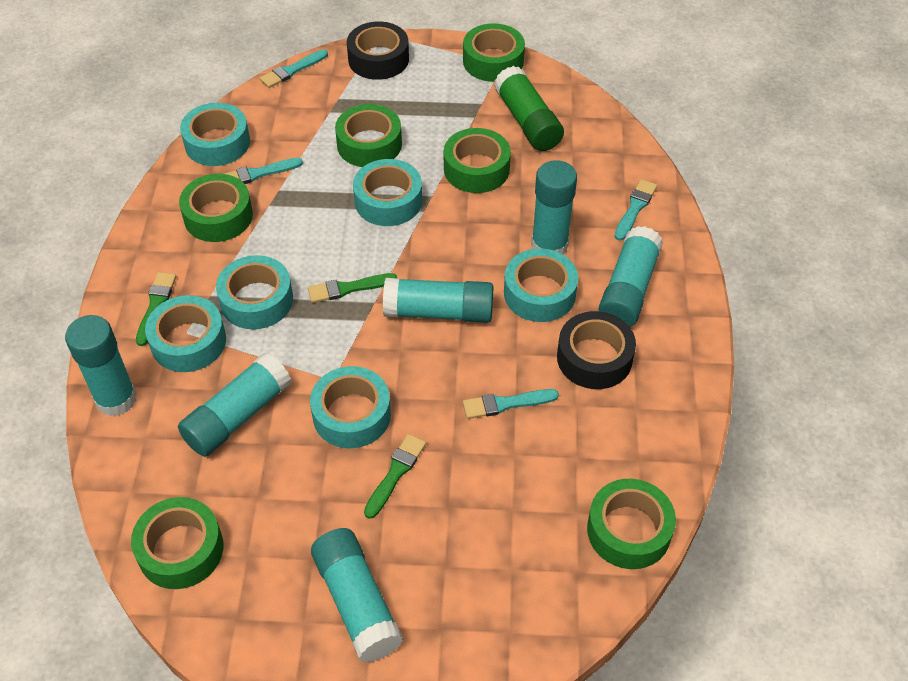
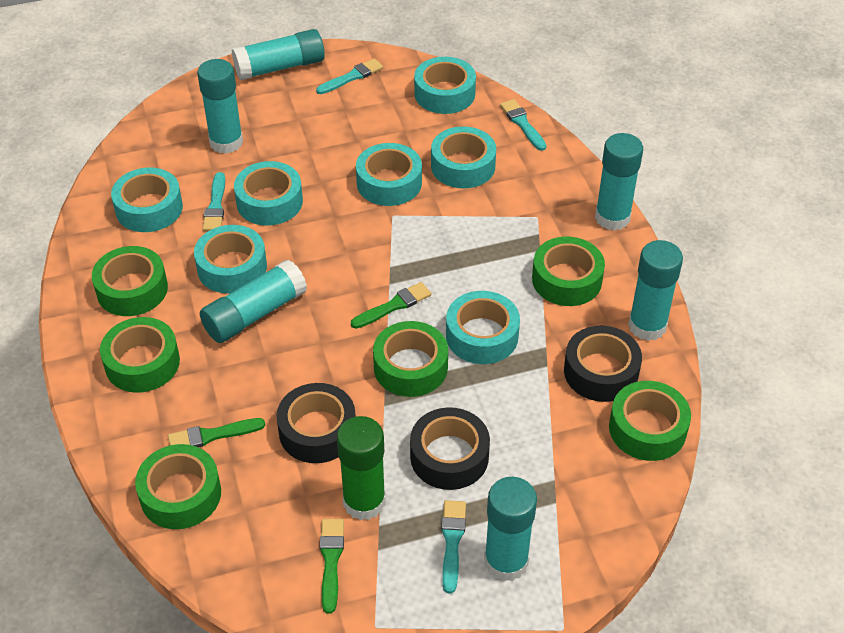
black tape: 2 -> 3
turquoise tape: 6 -> 7

